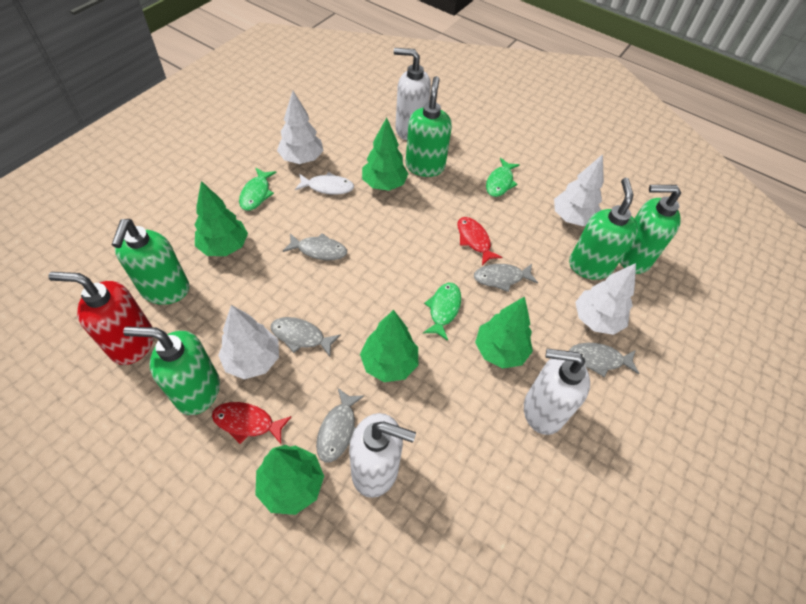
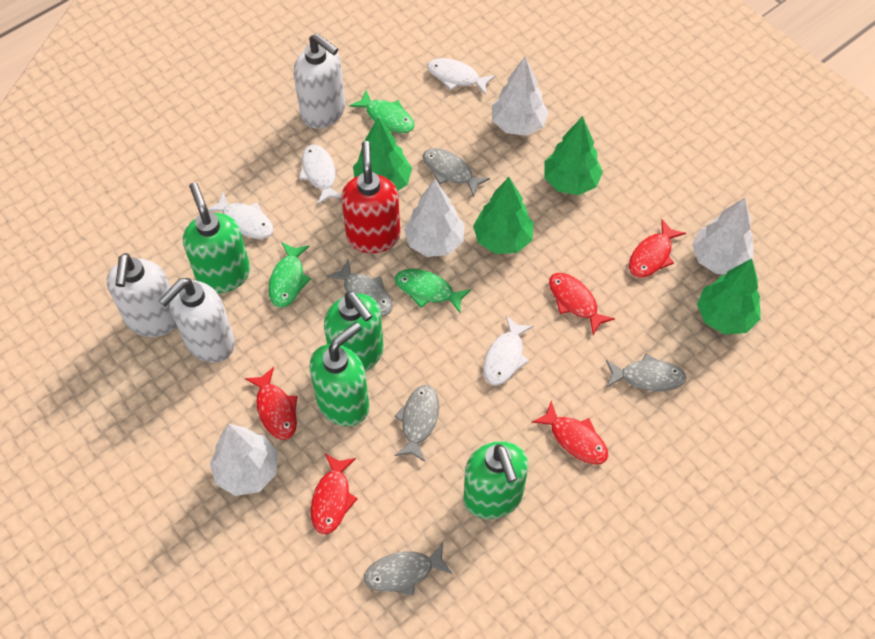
green soap dispenser: 5 -> 4
green tree: 5 -> 4
red fish: 2 -> 5
white fish: 1 -> 4

